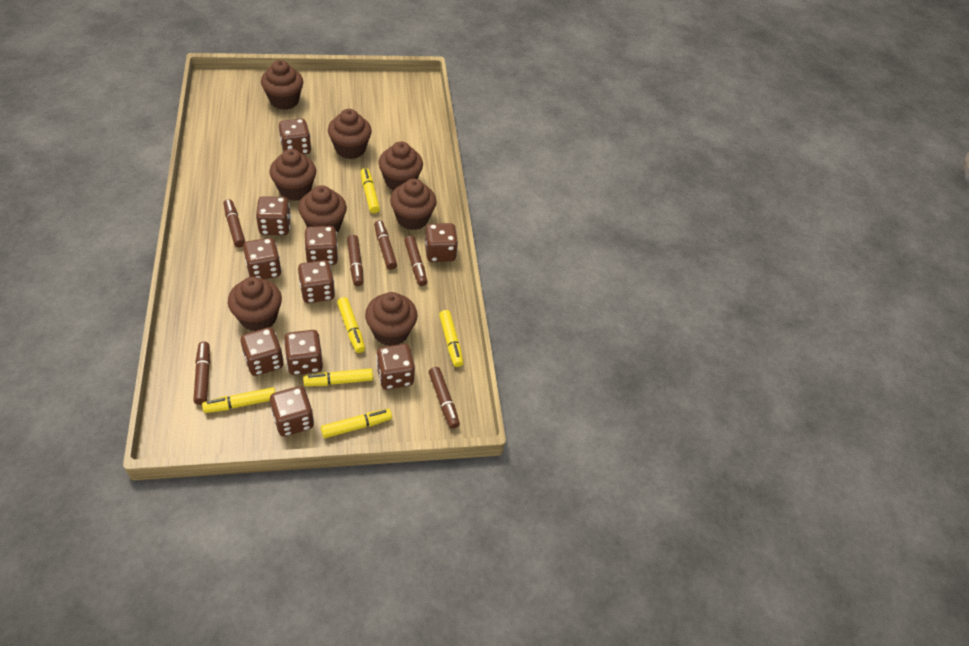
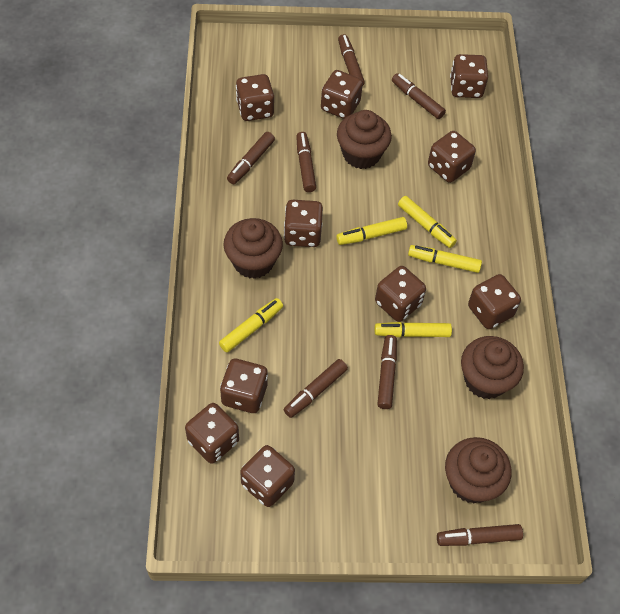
brown cupcake: 8 -> 4
brown marker: 6 -> 7
yellow marker: 6 -> 5

